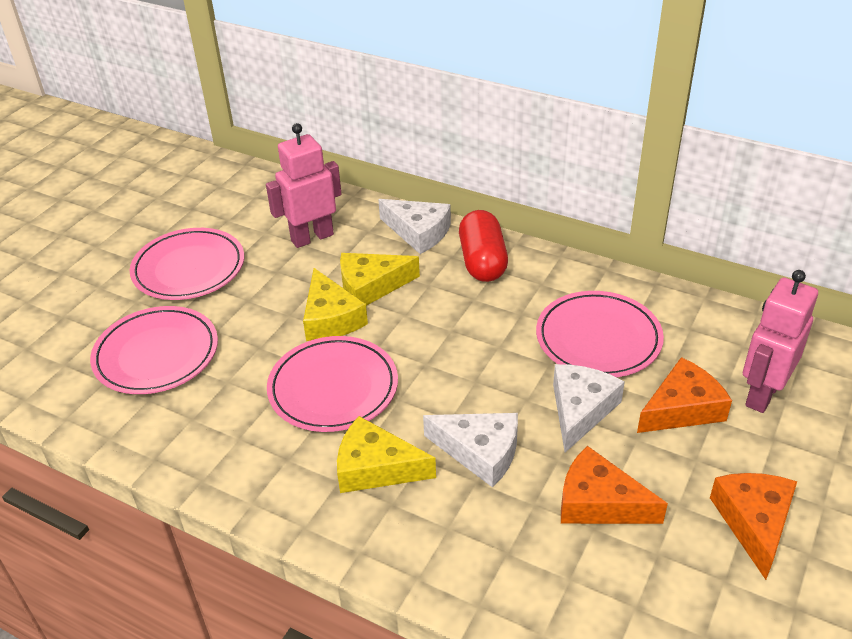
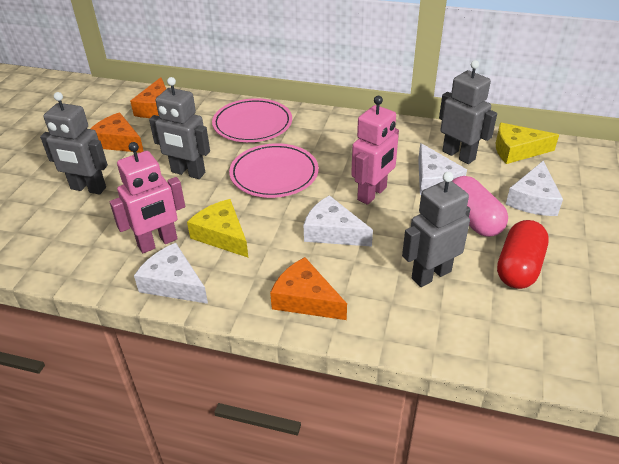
grey robot: 0 -> 4
pink capsule: 0 -> 1
pink plate: 4 -> 2
white cheese: 3 -> 4
yellow cheese: 3 -> 2

